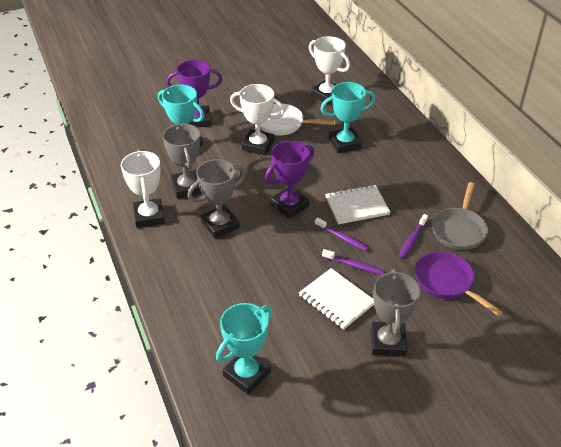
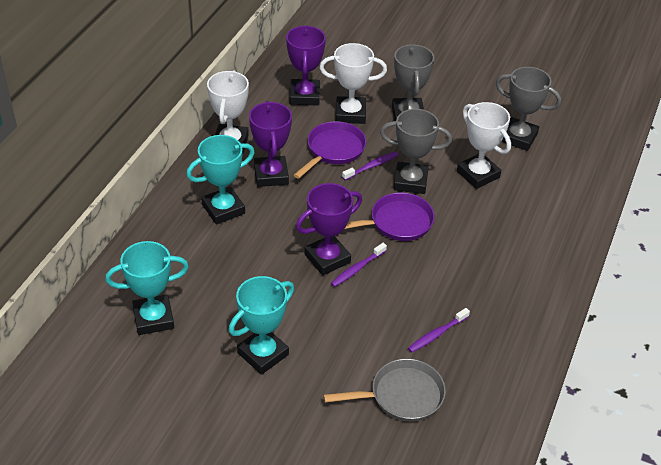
purple pan: 1 -> 2
purple trophy: 2 -> 3
white notebook: 2 -> 0
white pan: 1 -> 0

